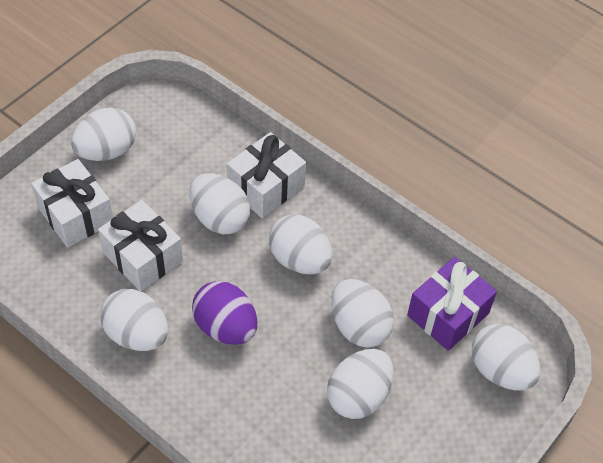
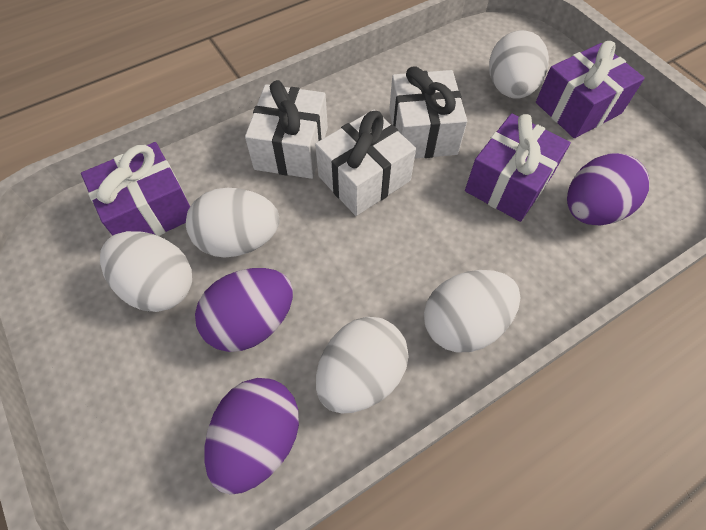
purple egg: 1 -> 3
purple gift: 1 -> 3
white egg: 7 -> 5

